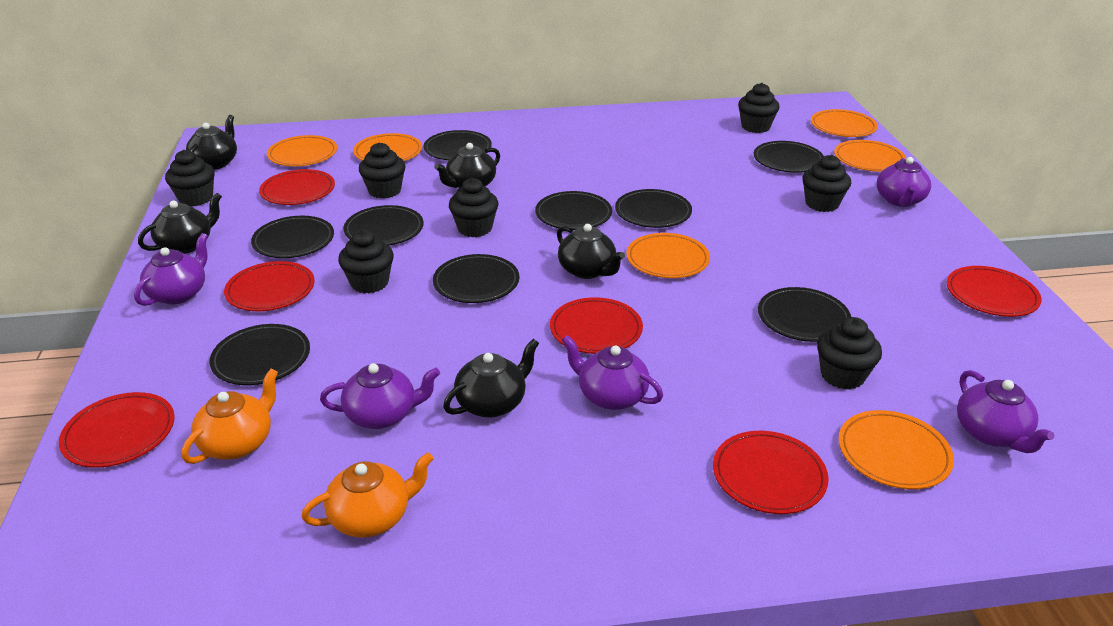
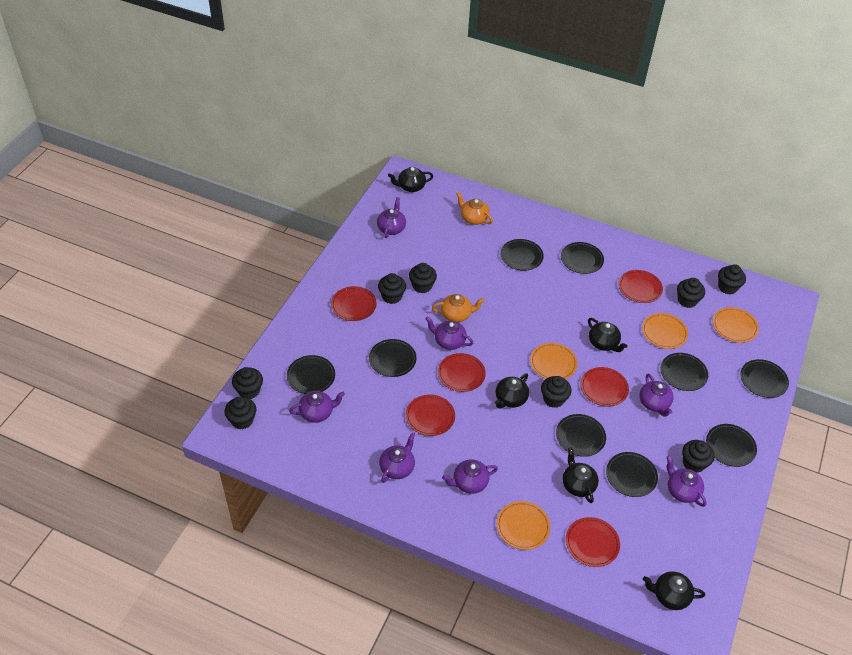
black cupcake: 7 -> 8
orange plate: 6 -> 4
purple teapot: 5 -> 7

